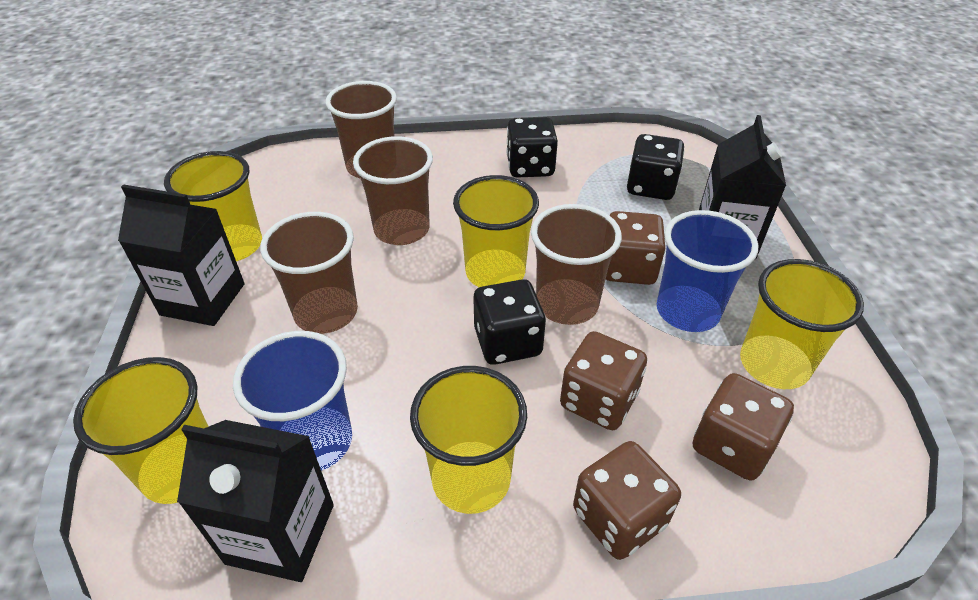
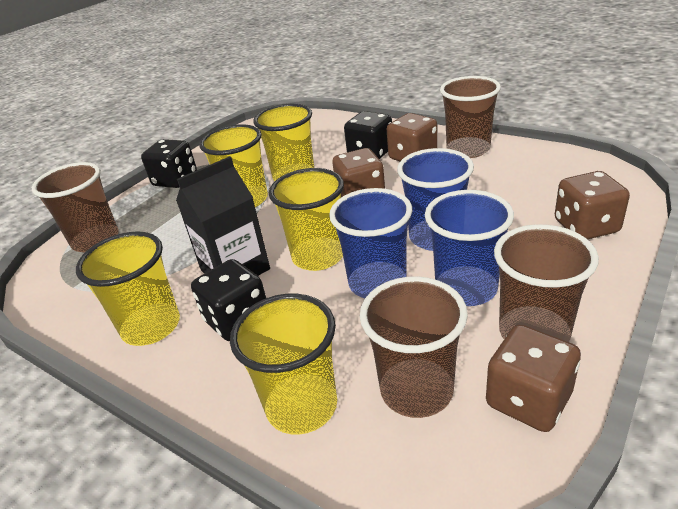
black carton: 3 -> 1
blue cup: 2 -> 3

